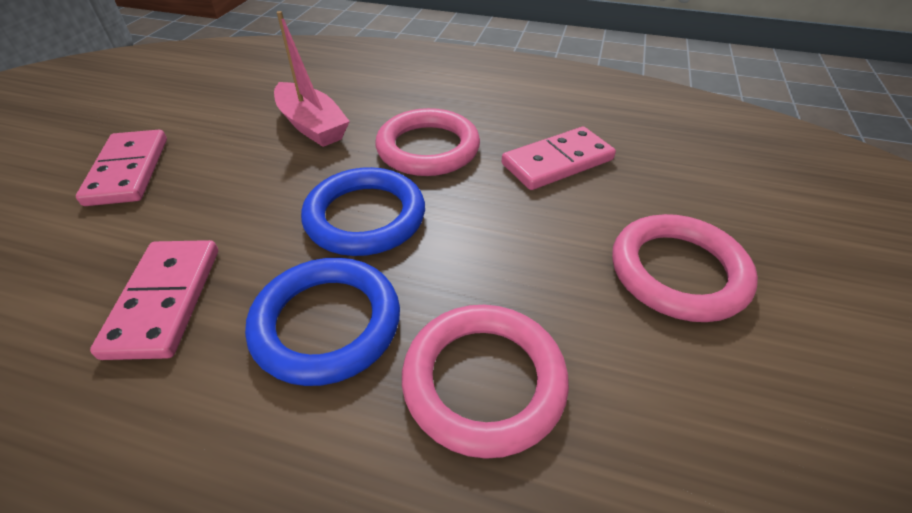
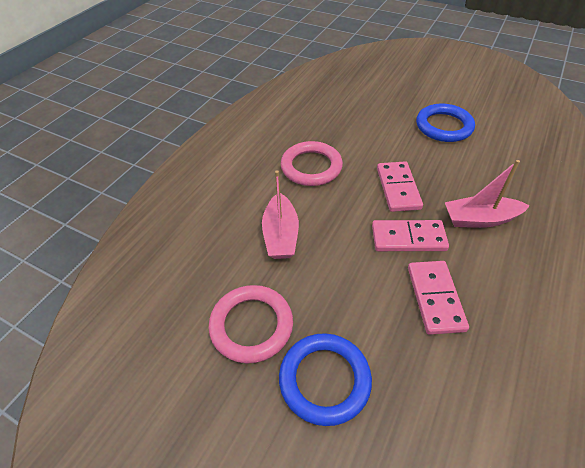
pink boat: 1 -> 2
pink ring: 3 -> 2

